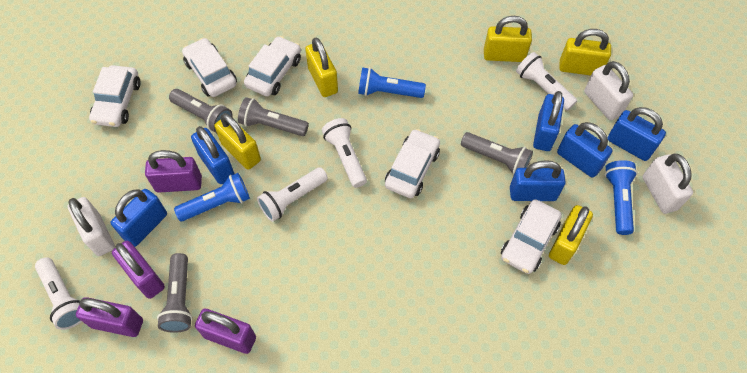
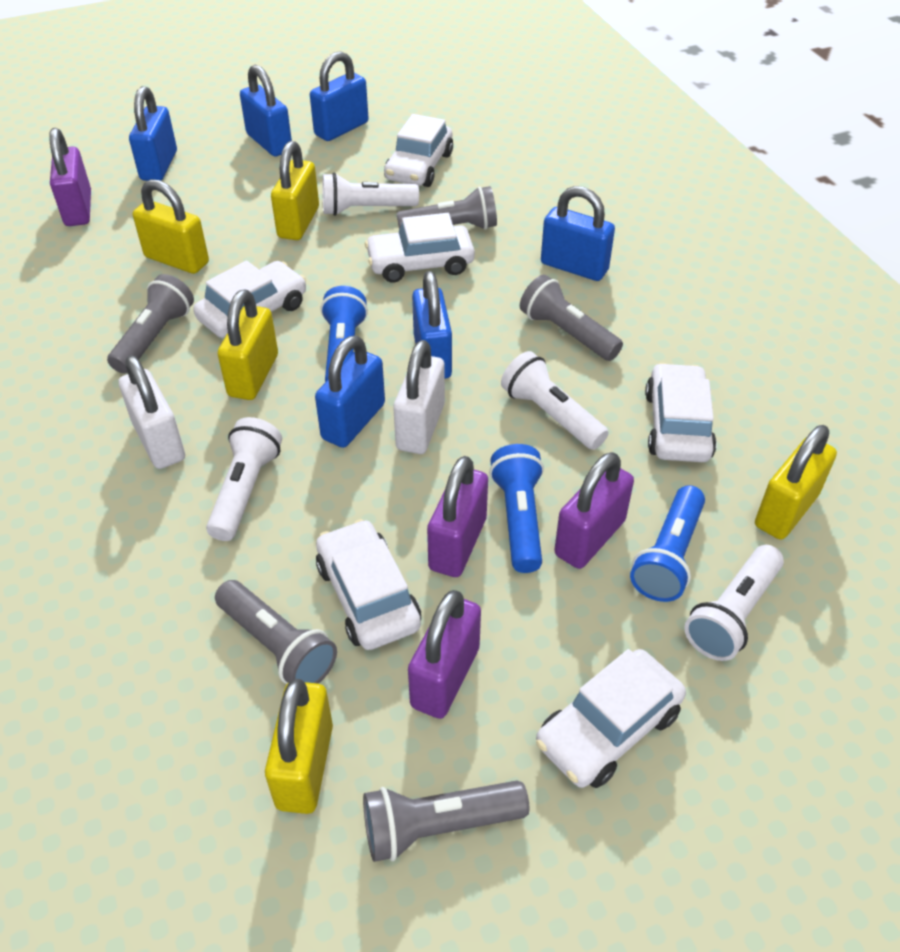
grey flashlight: 4 -> 5
white car: 5 -> 6
white padlock: 3 -> 2

